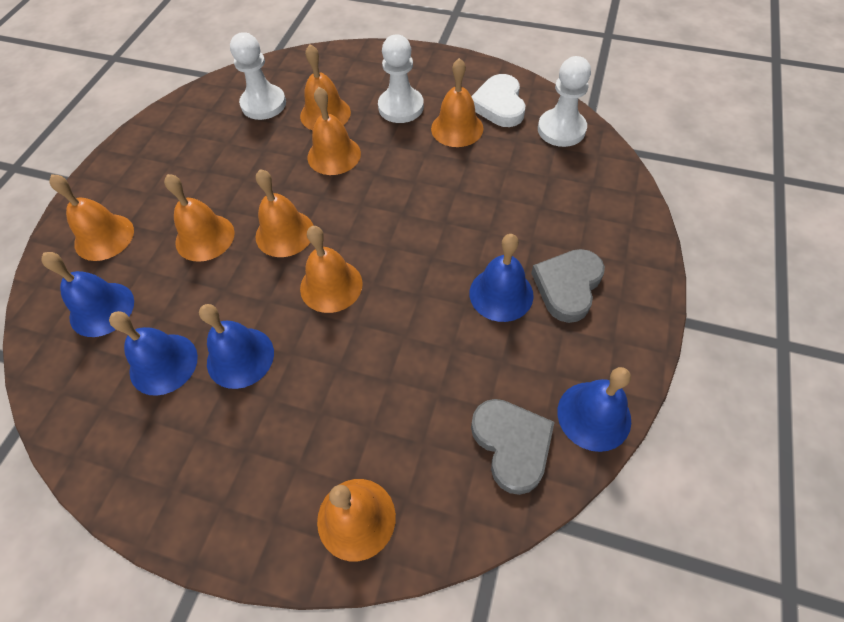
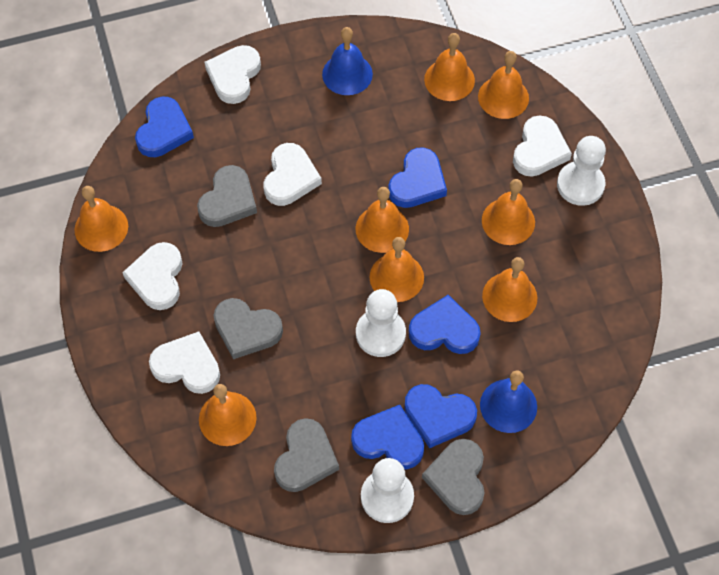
blue bell: 5 -> 2
blue heart: 0 -> 5
grey heart: 2 -> 4
white heart: 1 -> 5

